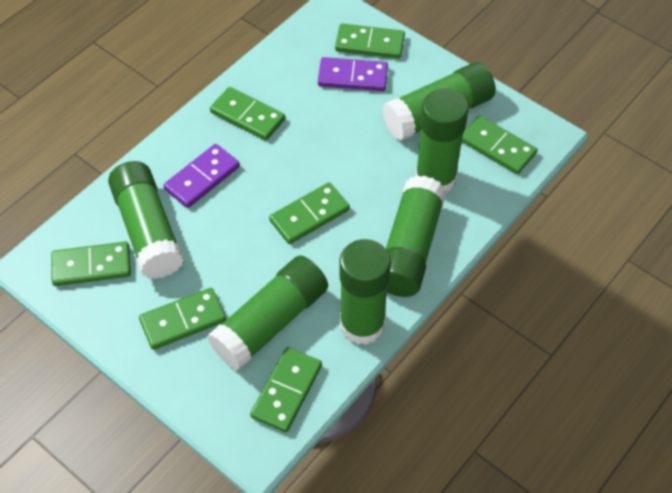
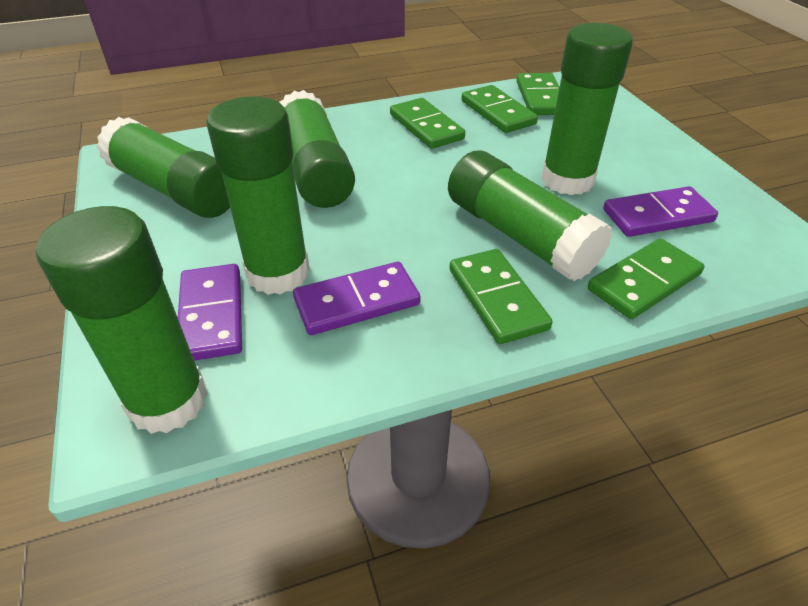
green domino: 7 -> 5
purple domino: 2 -> 3

